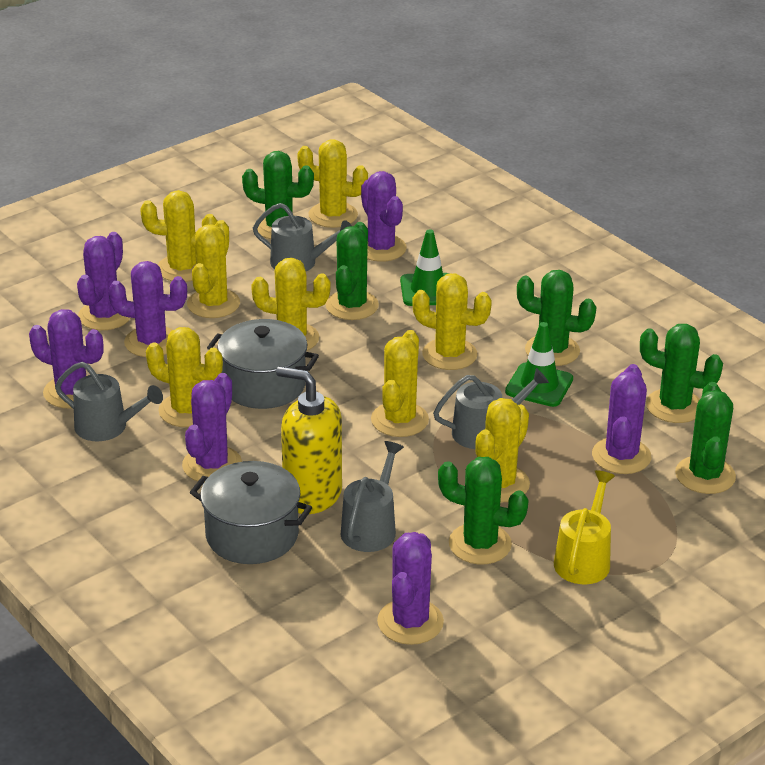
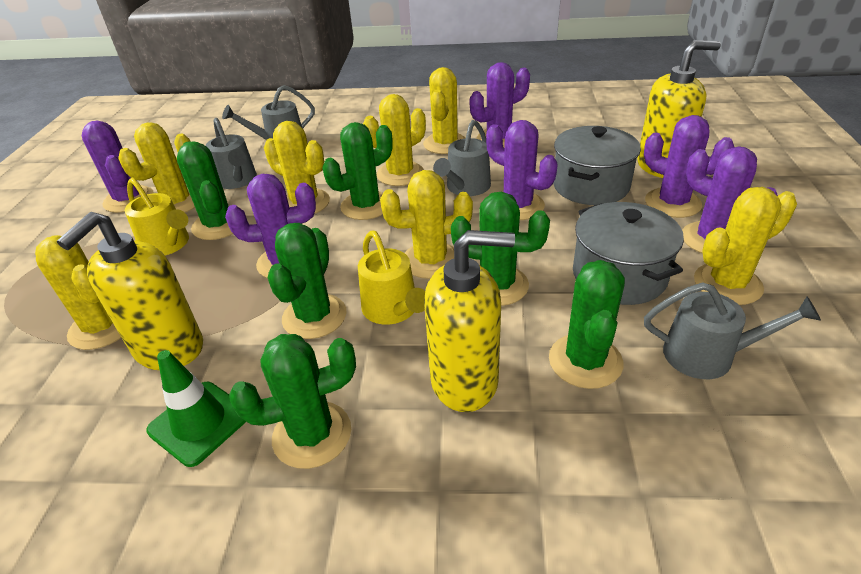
green traffic cone: 2 -> 1
purple cactus: 7 -> 6
yellow cactus: 8 -> 7
yellow soap dispenser: 1 -> 3
yellow watering can: 1 -> 2

